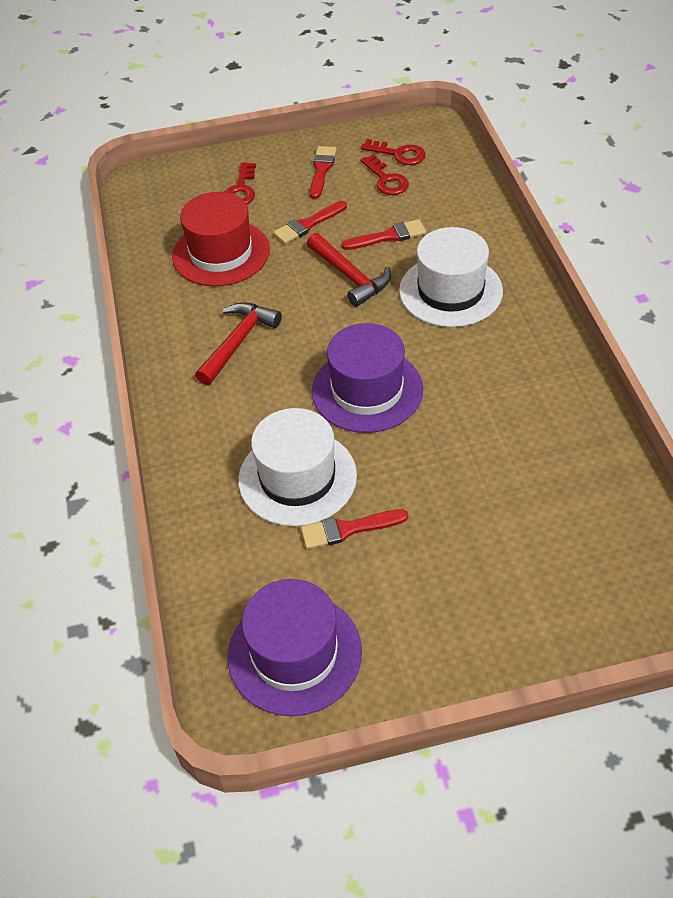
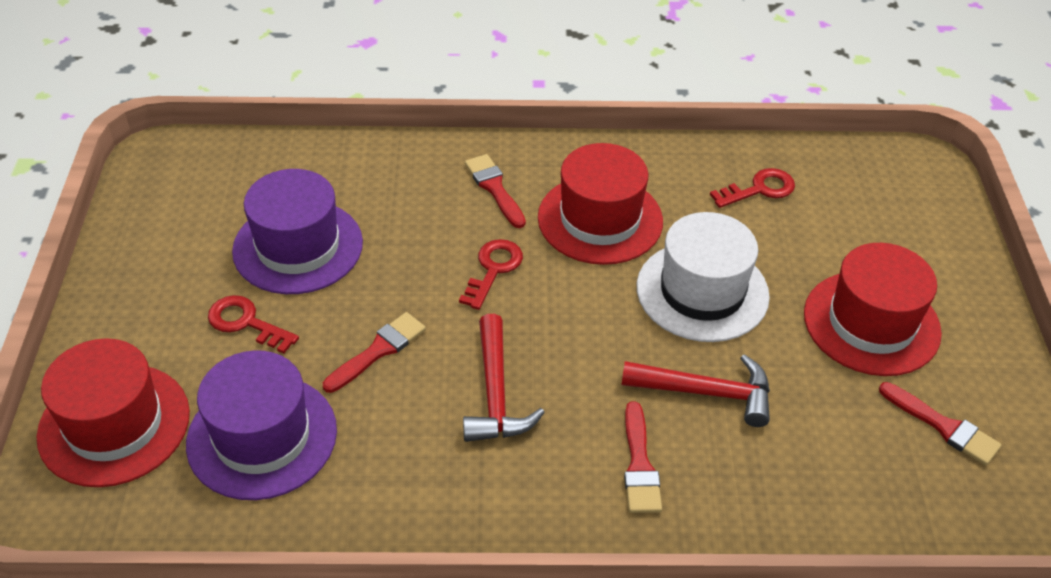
red hat: 1 -> 3
white hat: 2 -> 1

